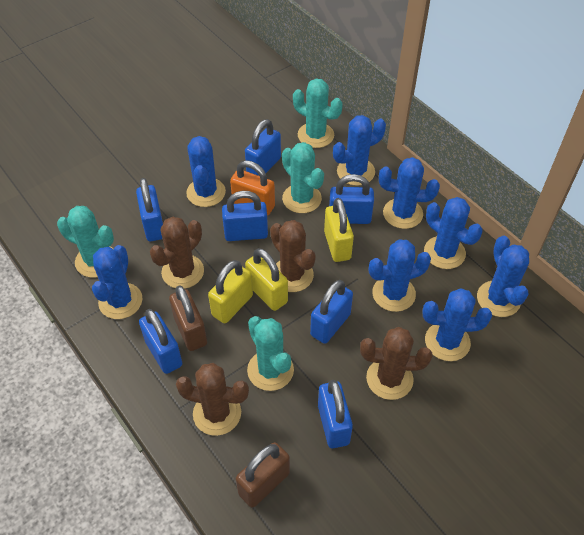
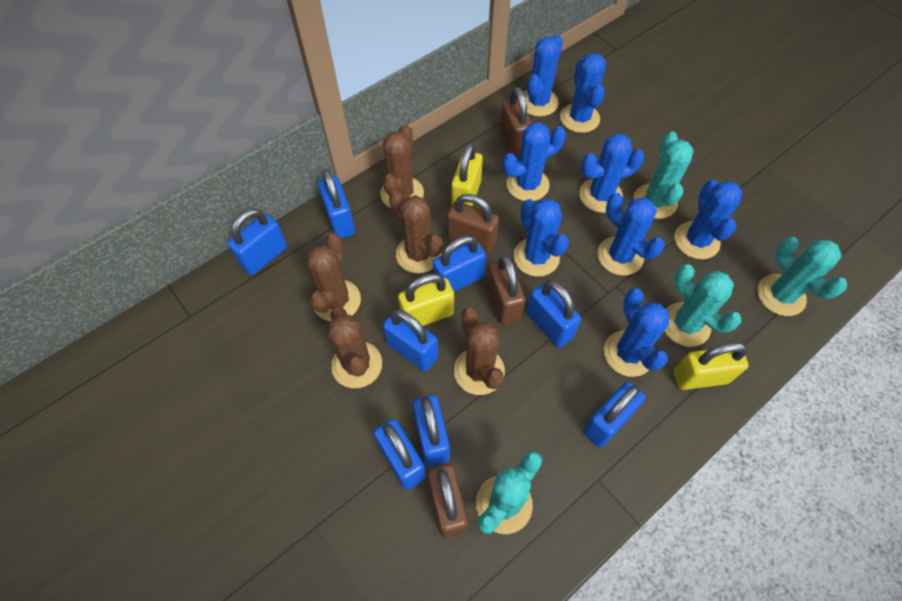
blue padlock: 7 -> 8
brown cactus: 4 -> 5
brown padlock: 2 -> 4
orange padlock: 1 -> 0

